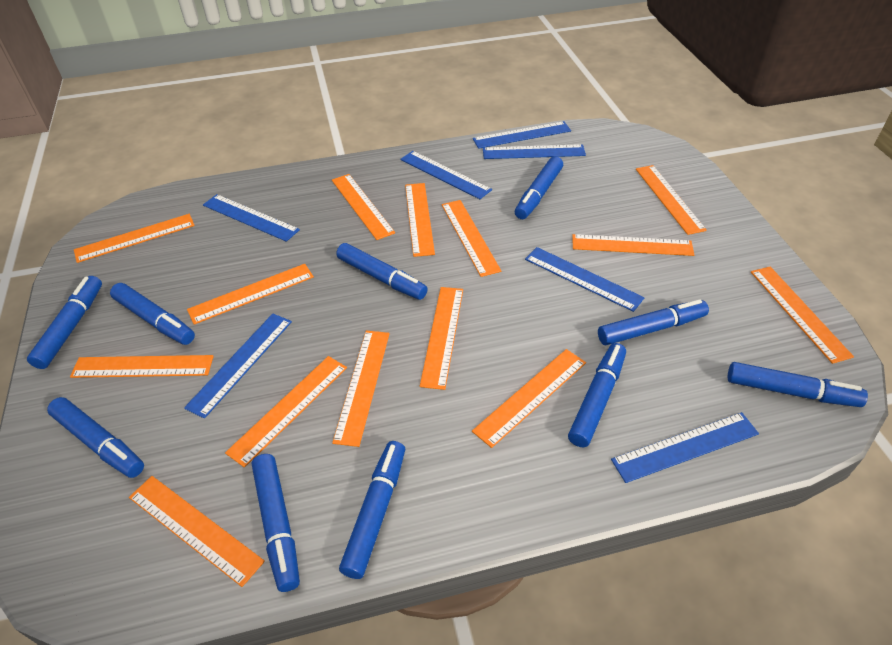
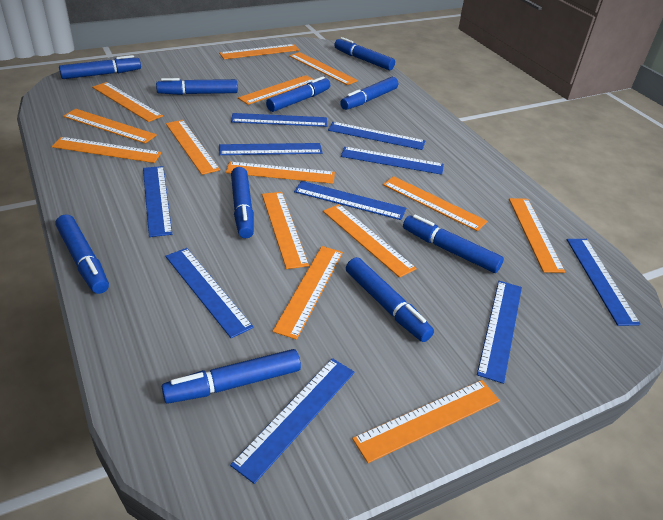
blue ruler: 7 -> 10

